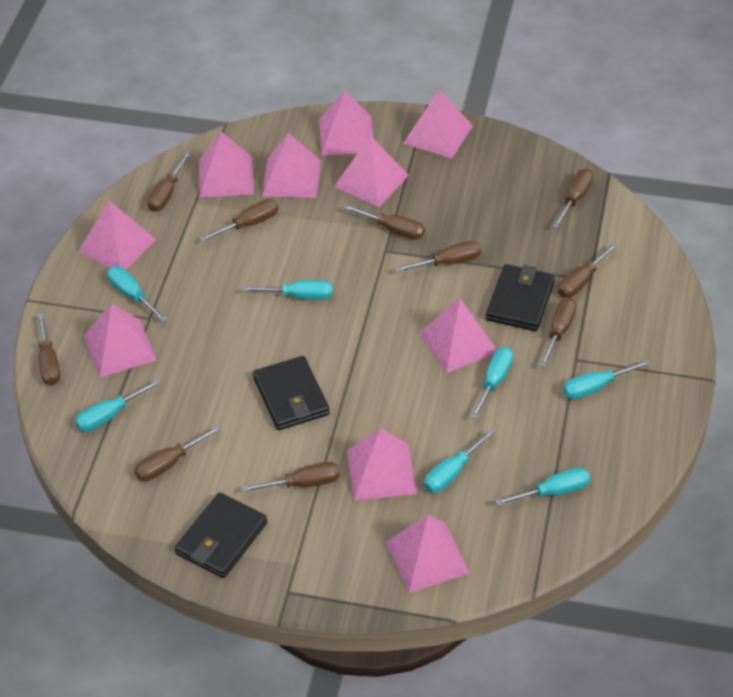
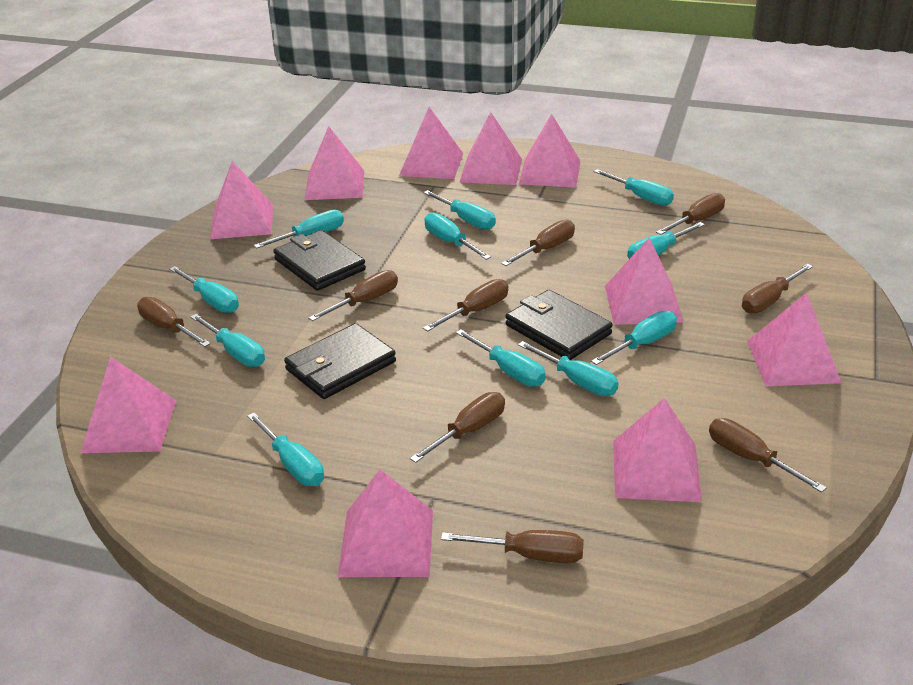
brown screwdriver: 10 -> 9
turquoise screwdriver: 7 -> 11

